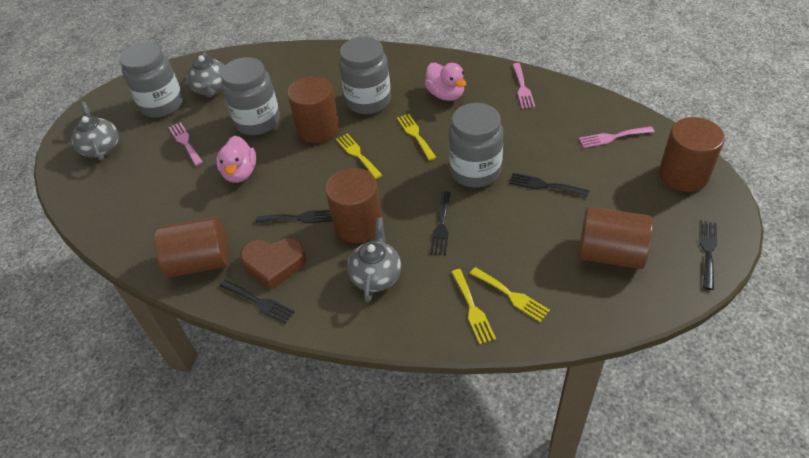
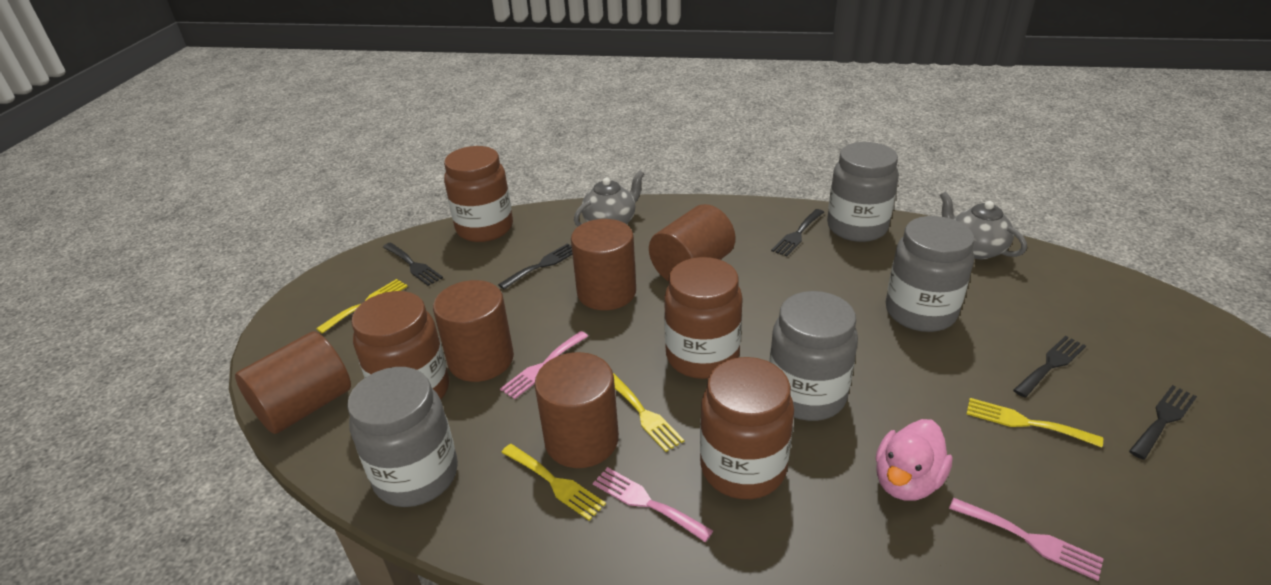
brown heart: 1 -> 0
brown jar: 0 -> 4
grey teapot: 3 -> 2
pink duck: 2 -> 1

